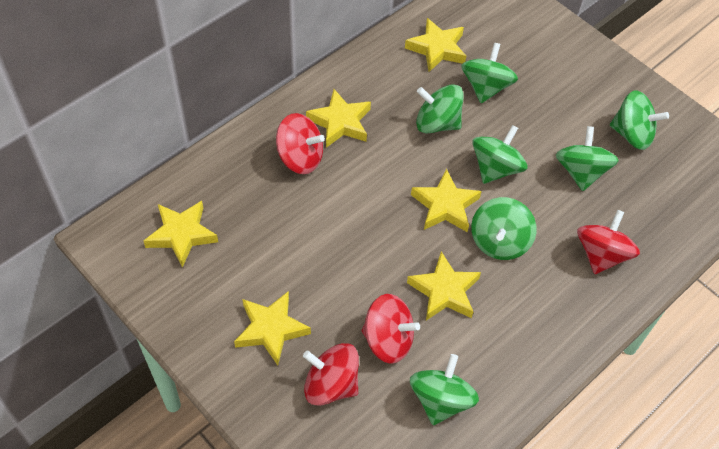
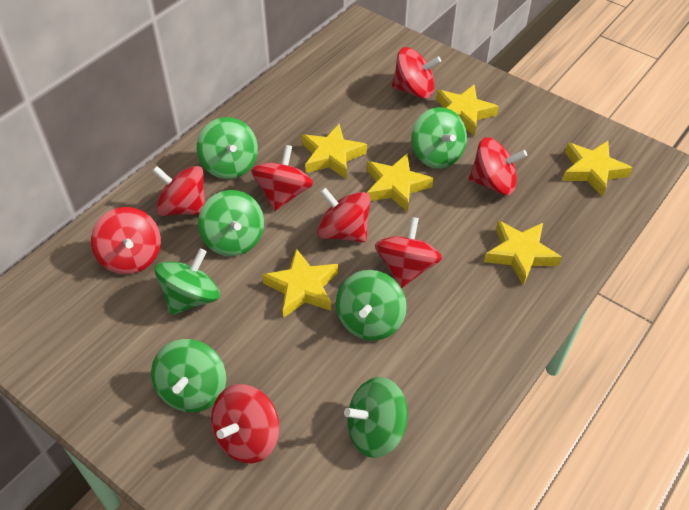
red spinning top: 4 -> 8

